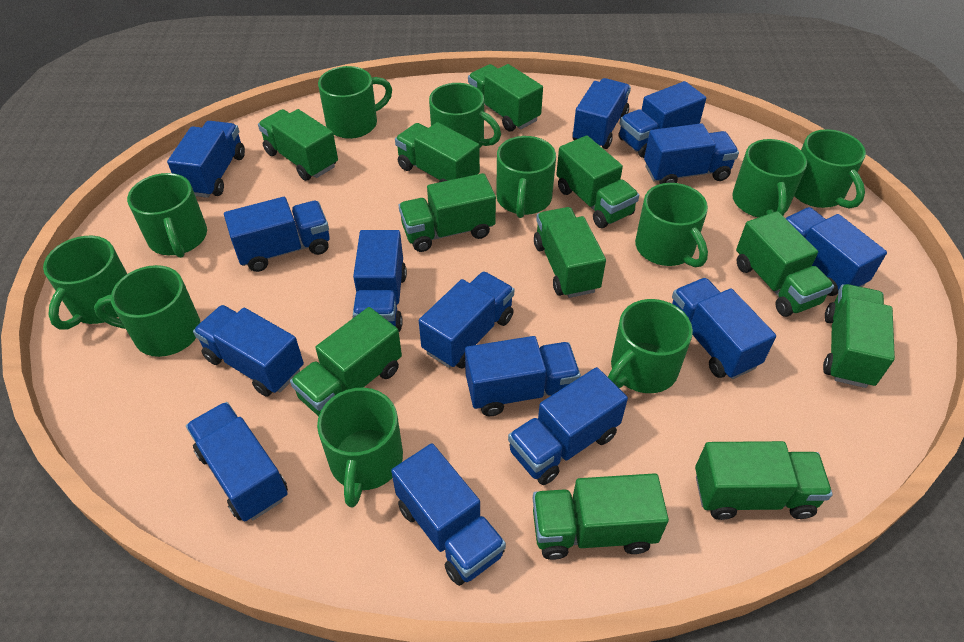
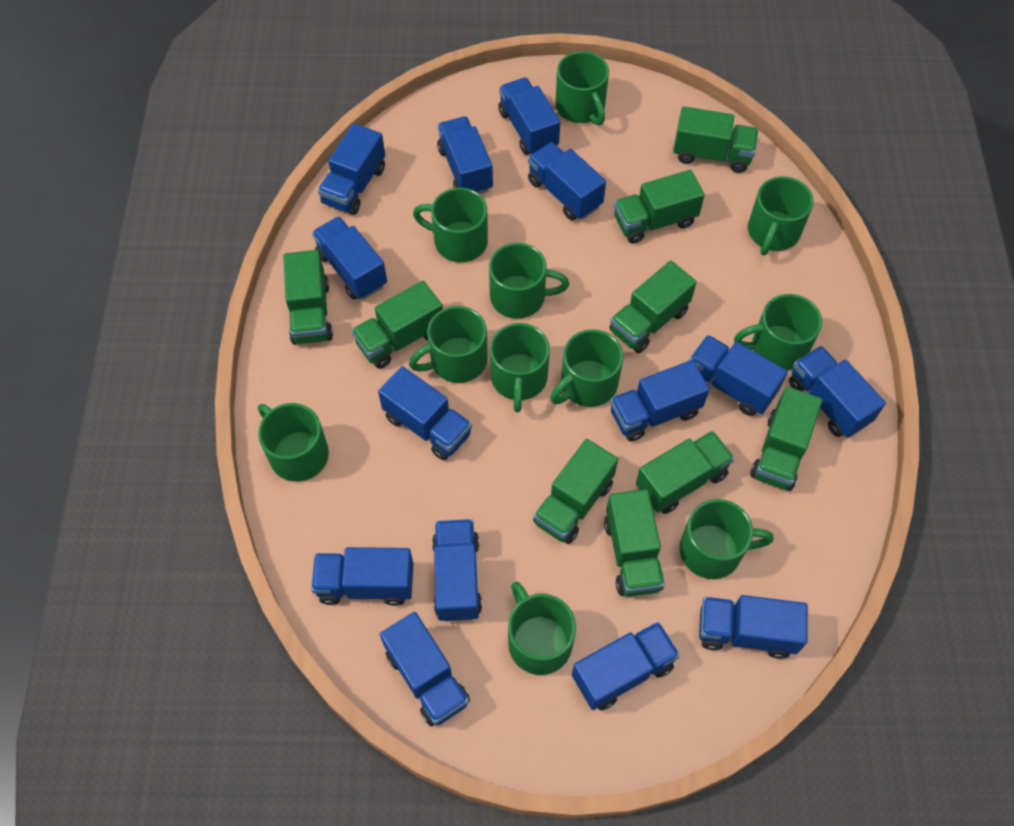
green truck: 11 -> 9

